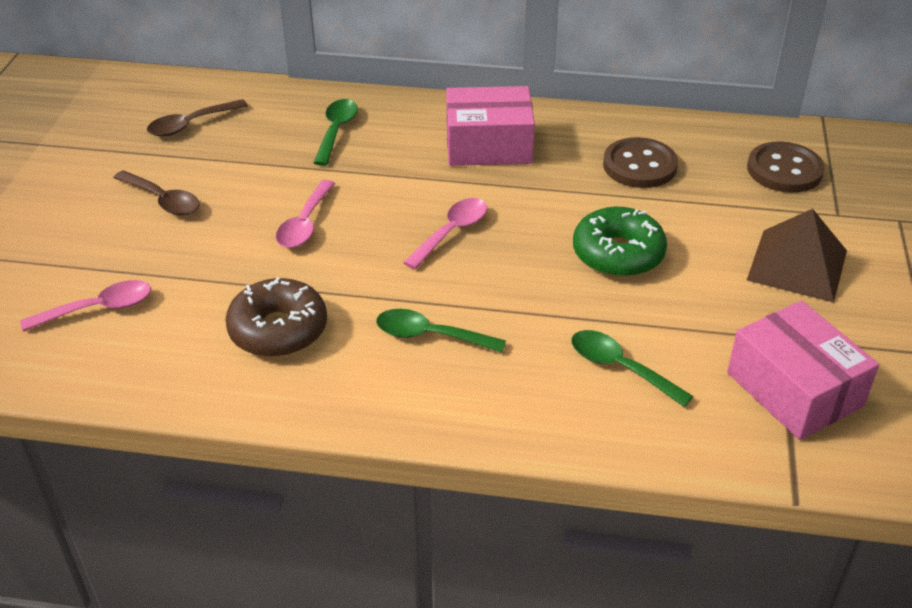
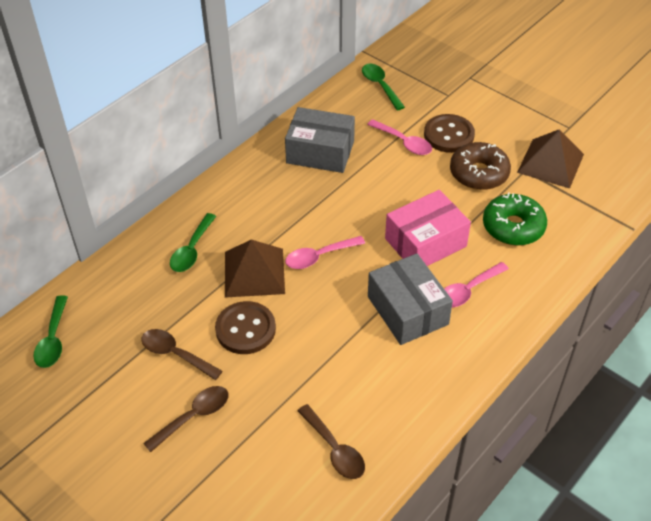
brown pyramid: 1 -> 2
brown spoon: 2 -> 3
grey box: 0 -> 2
pink box: 2 -> 1

